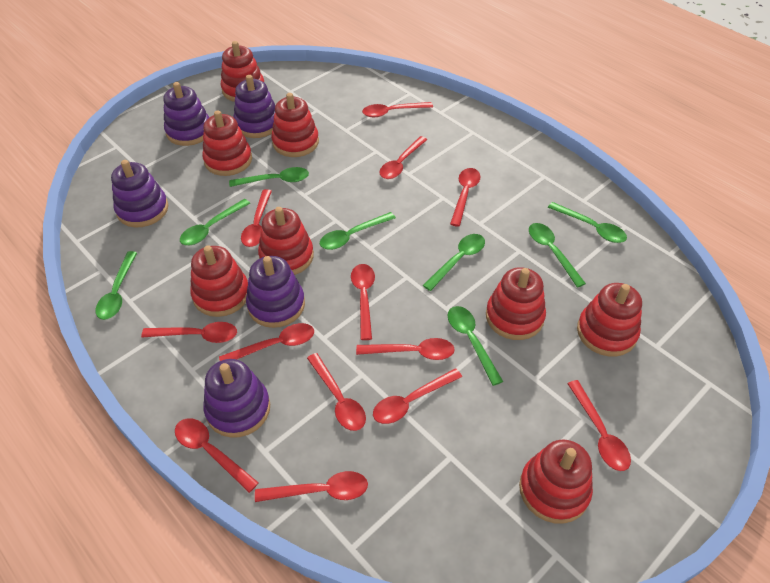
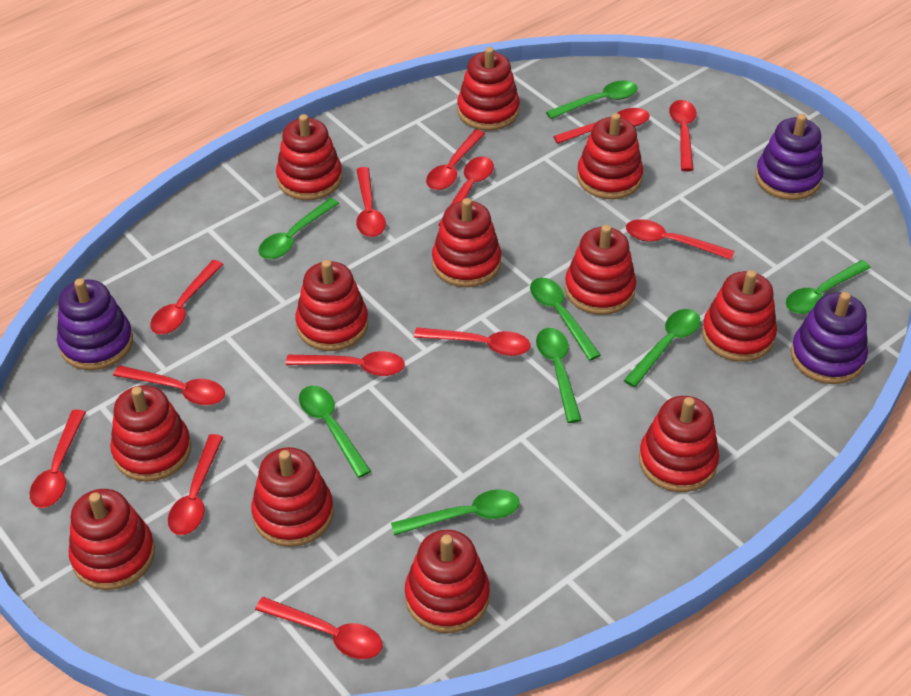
purple stacking toy: 5 -> 3
red stacking toy: 8 -> 12

